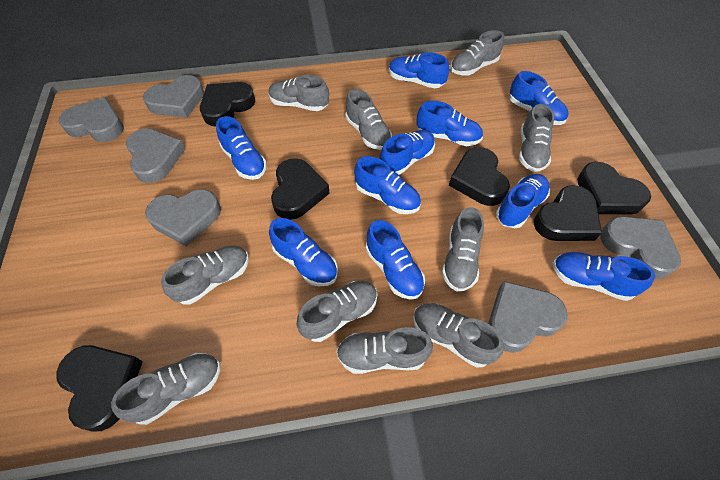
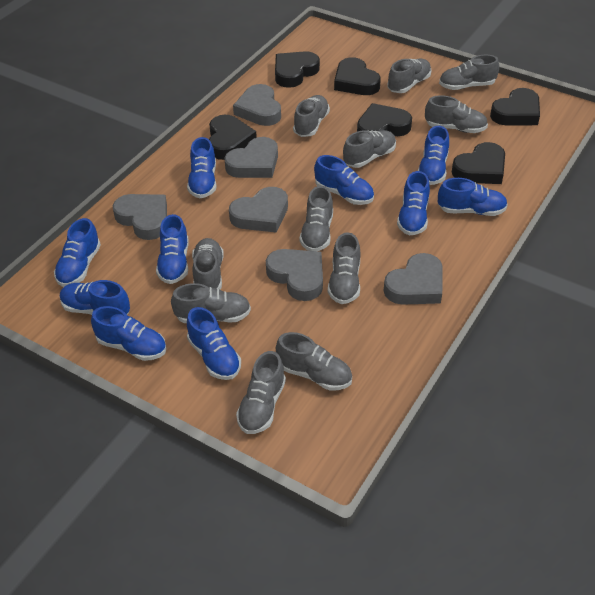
grey shoe: 10 -> 11

